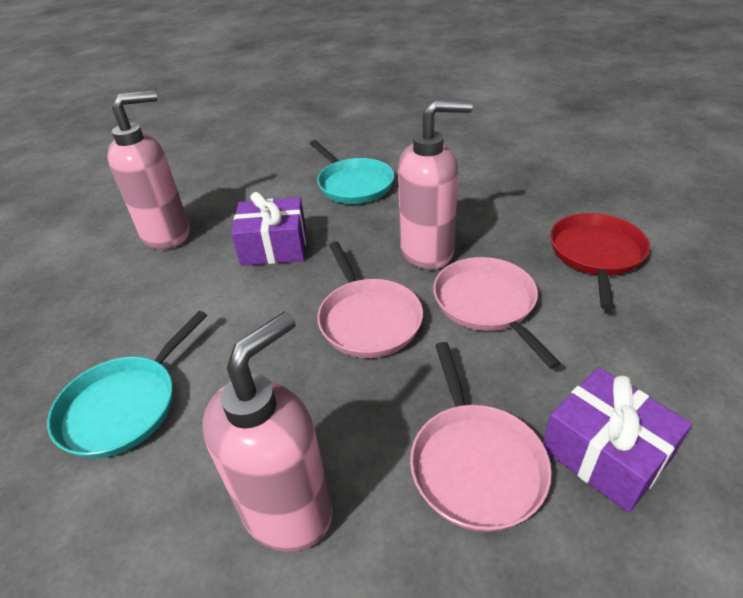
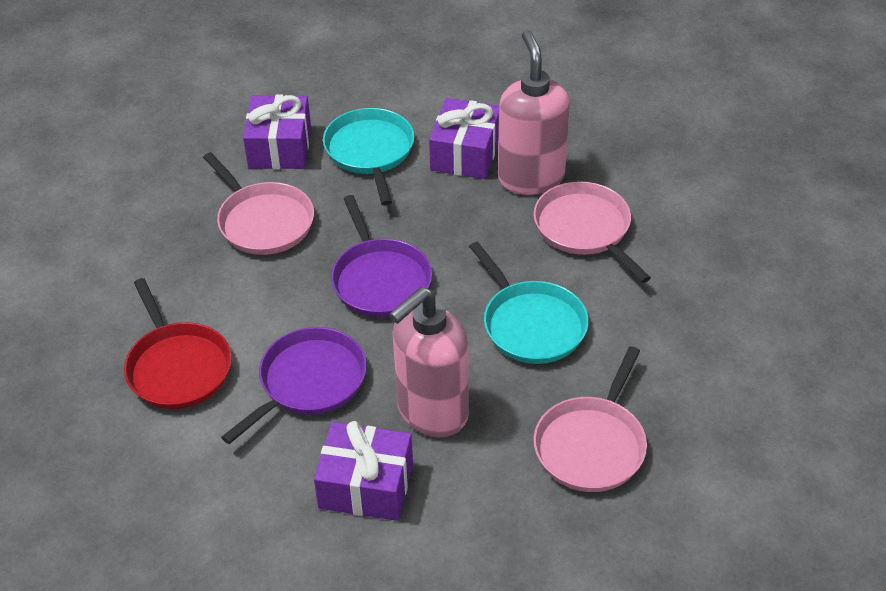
pink soap dispenser: 3 -> 2
purple gift: 2 -> 3
purple pan: 0 -> 2

